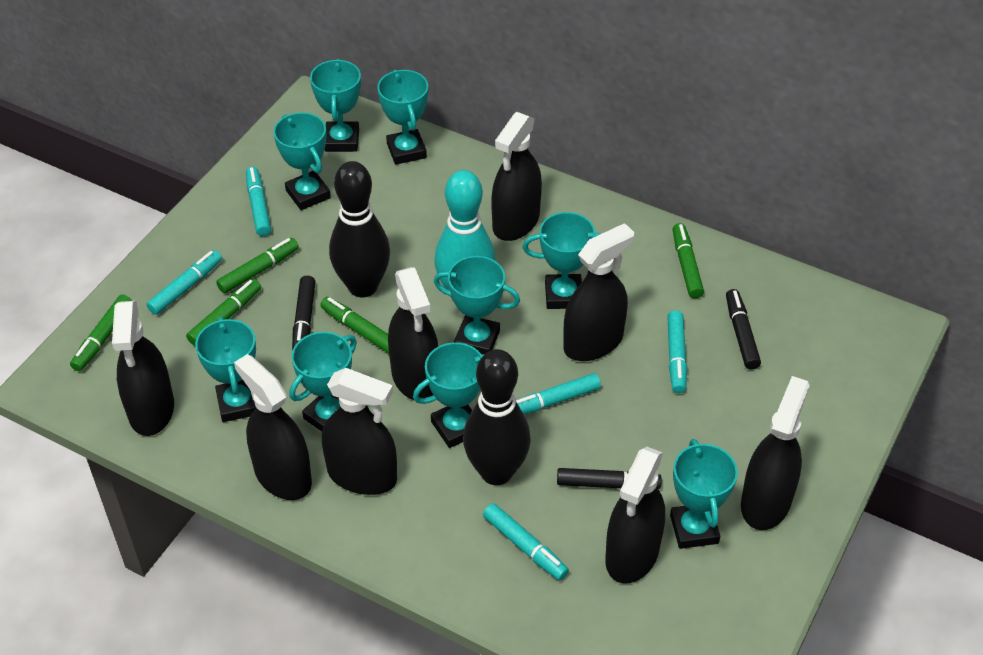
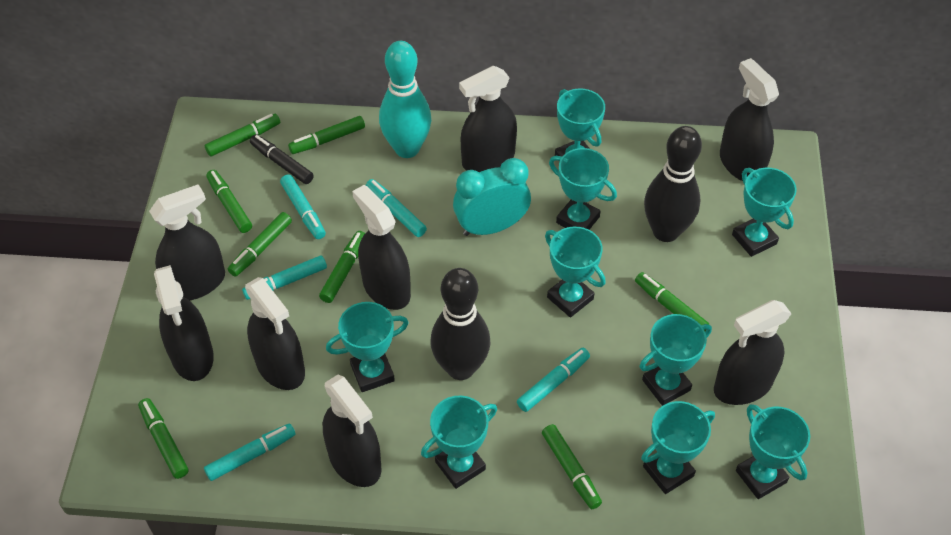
black marker: 3 -> 1
green marker: 5 -> 8
turquoise clock: 0 -> 1

